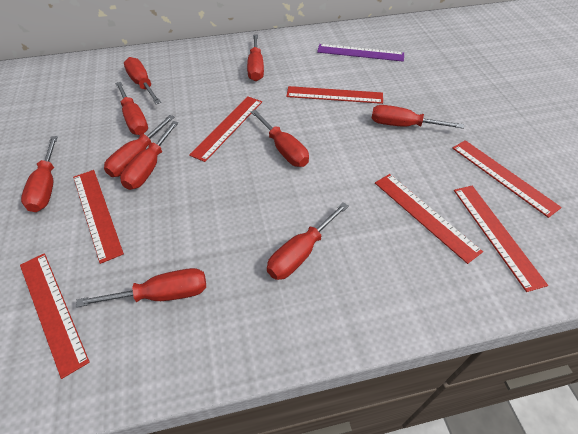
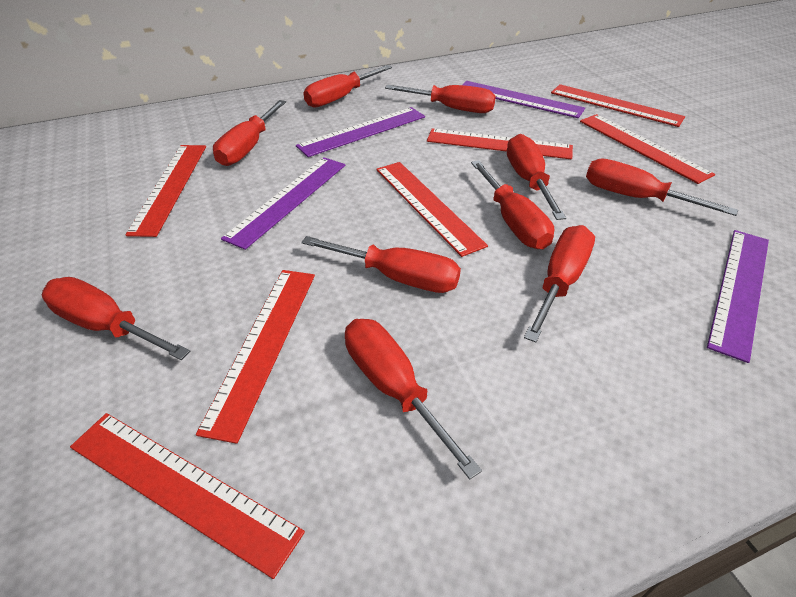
purple ruler: 1 -> 4

